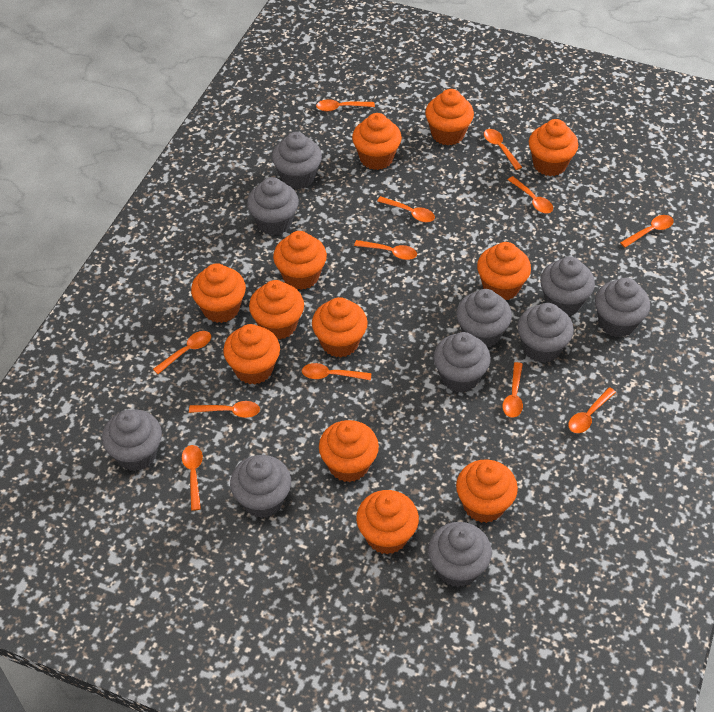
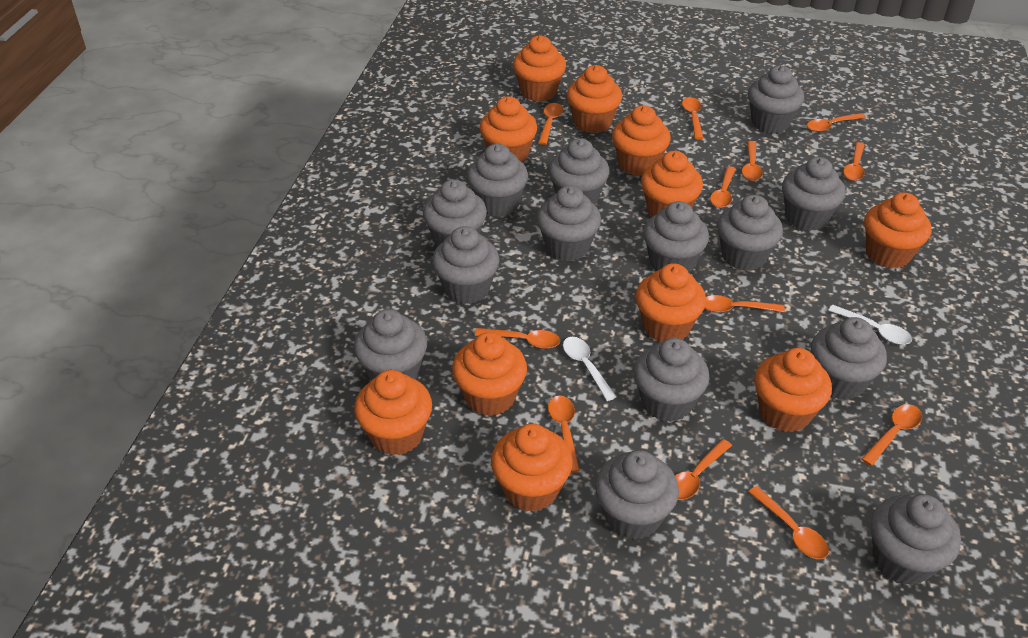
grey cupcake: 10 -> 14
orange cupcake: 12 -> 11
white spoon: 0 -> 2

